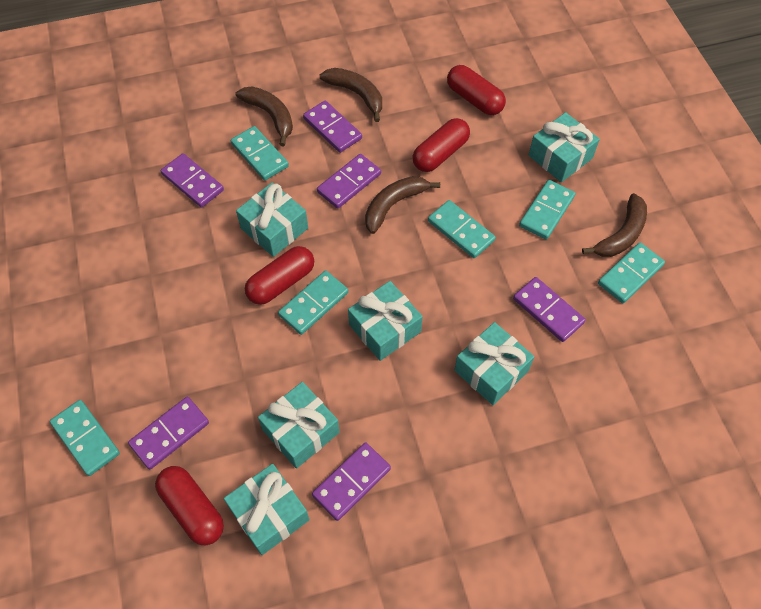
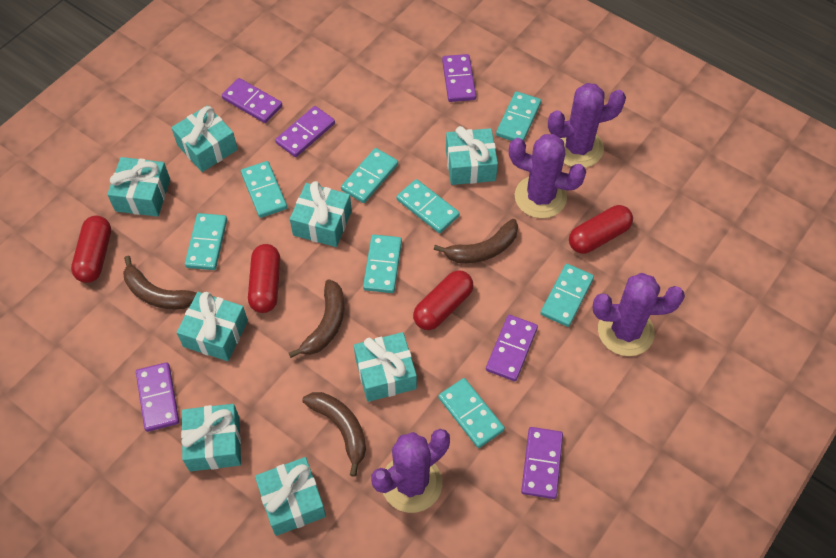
purple cactus: 0 -> 4
turquoise domino: 6 -> 8
turquoise gift: 6 -> 8

